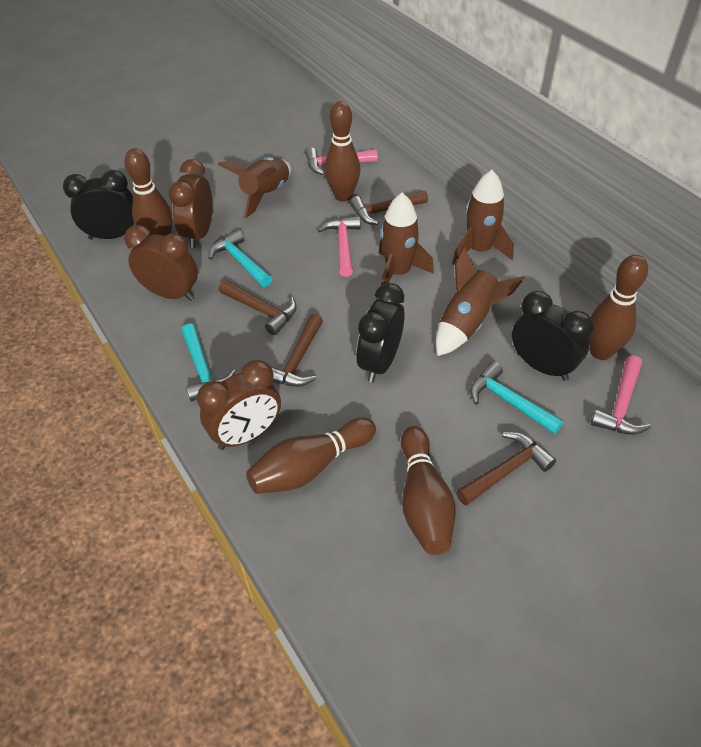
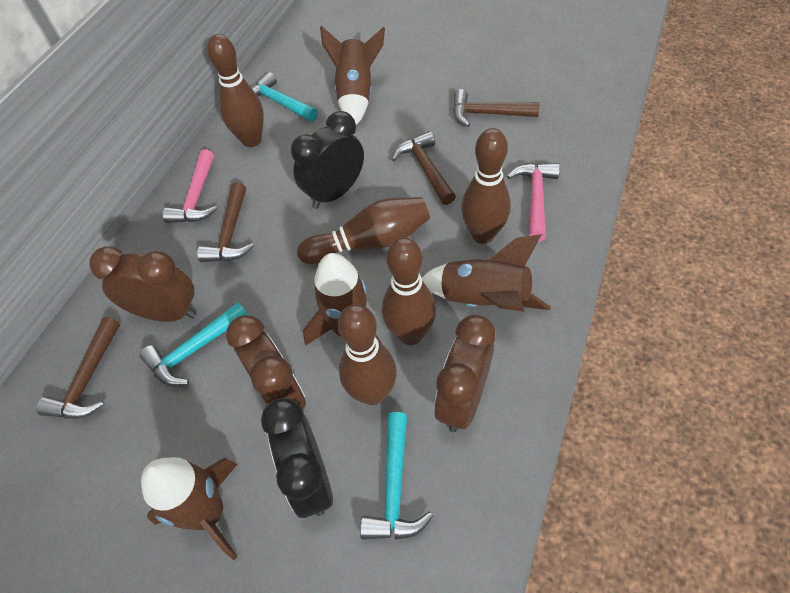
black clock: 3 -> 2
pink hammer: 3 -> 2

